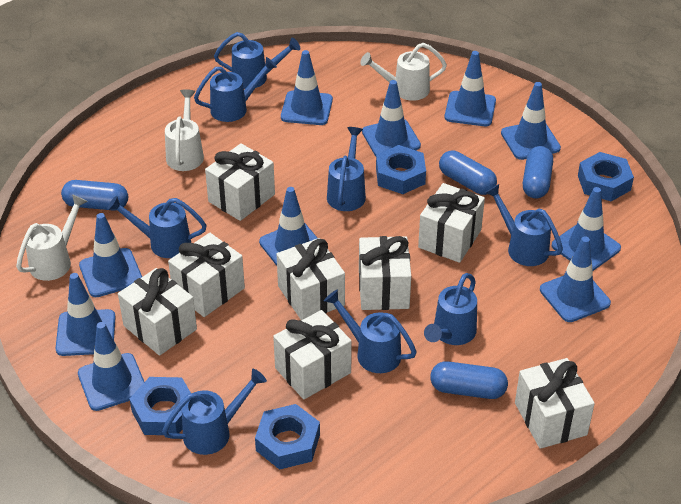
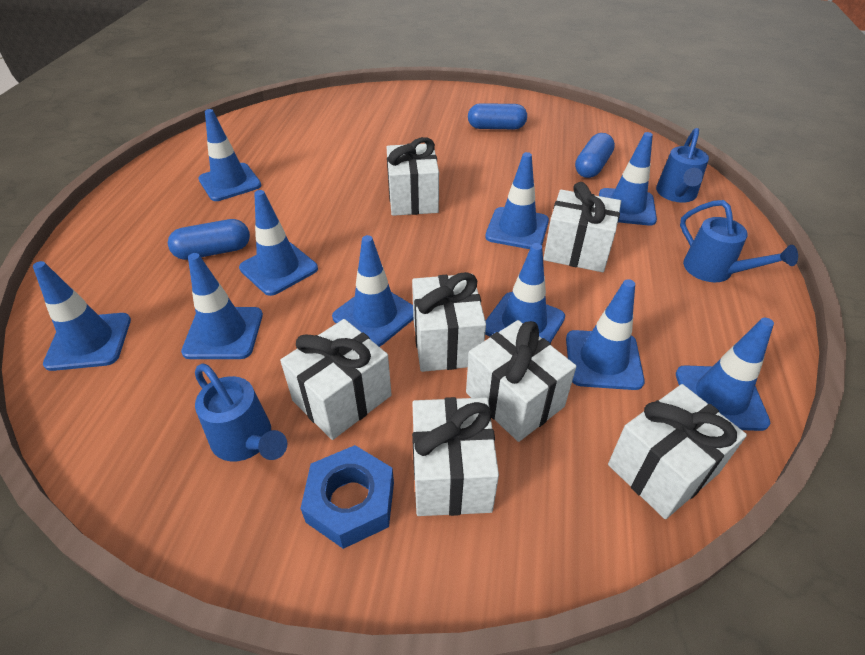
blue capsule: 4 -> 3
blue nut: 4 -> 1
blue watering can: 8 -> 3
white gift: 8 -> 7
white watering can: 3 -> 0

